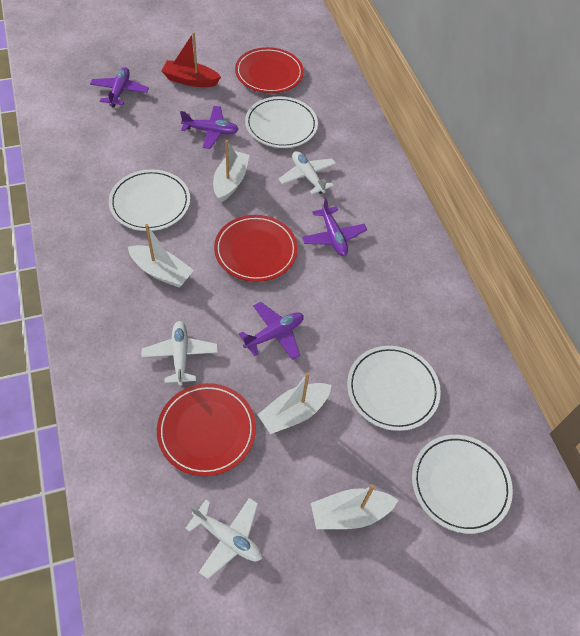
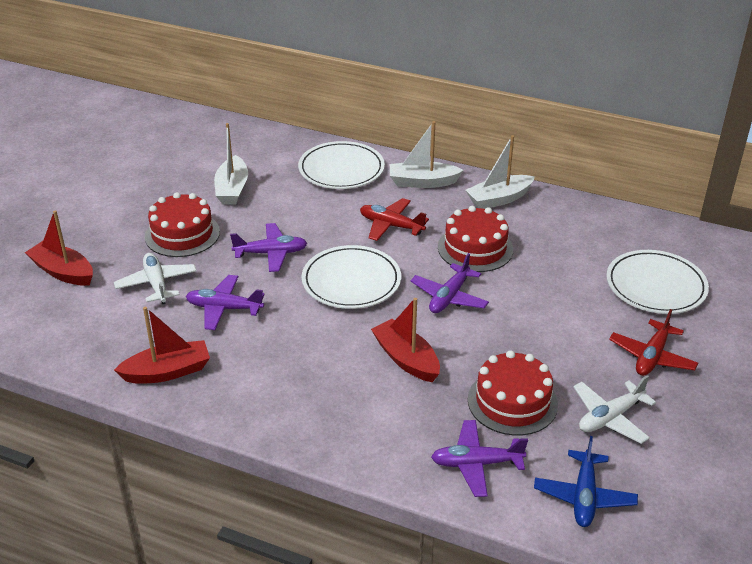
blue plane: 0 -> 1
red boat: 1 -> 3
red cake: 0 -> 3
red plane: 0 -> 2
red plate: 3 -> 0
white boat: 4 -> 3
white plane: 3 -> 2
white plate: 4 -> 3

